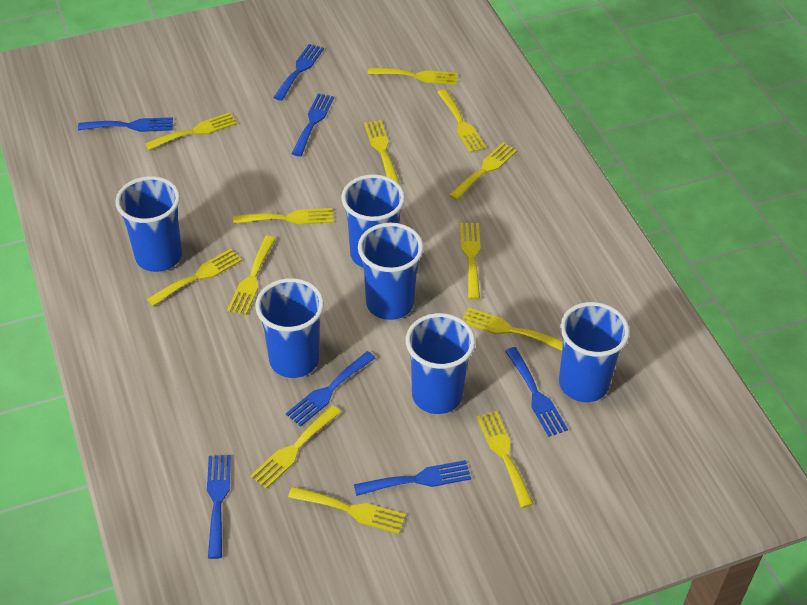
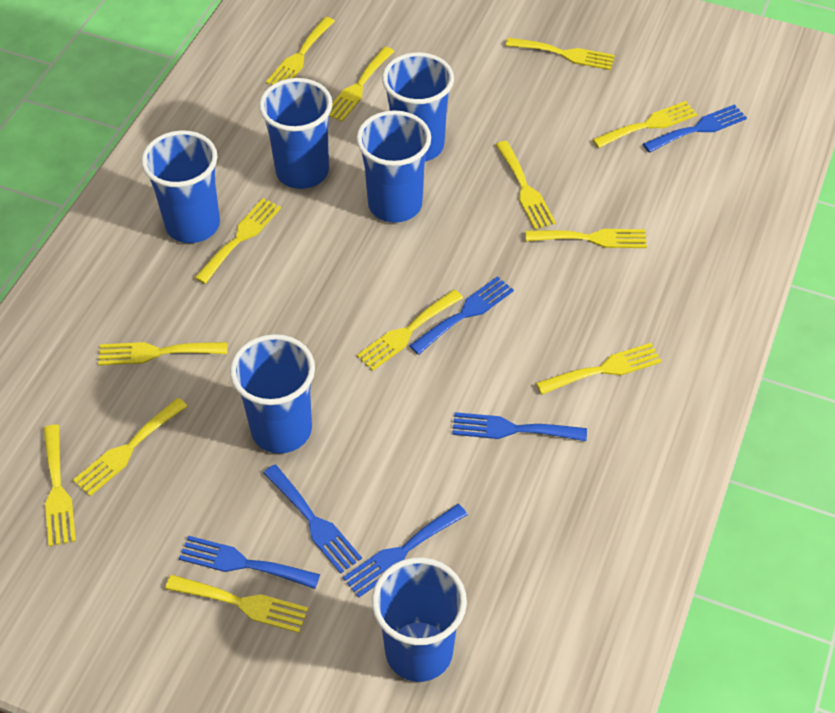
blue fork: 7 -> 6

